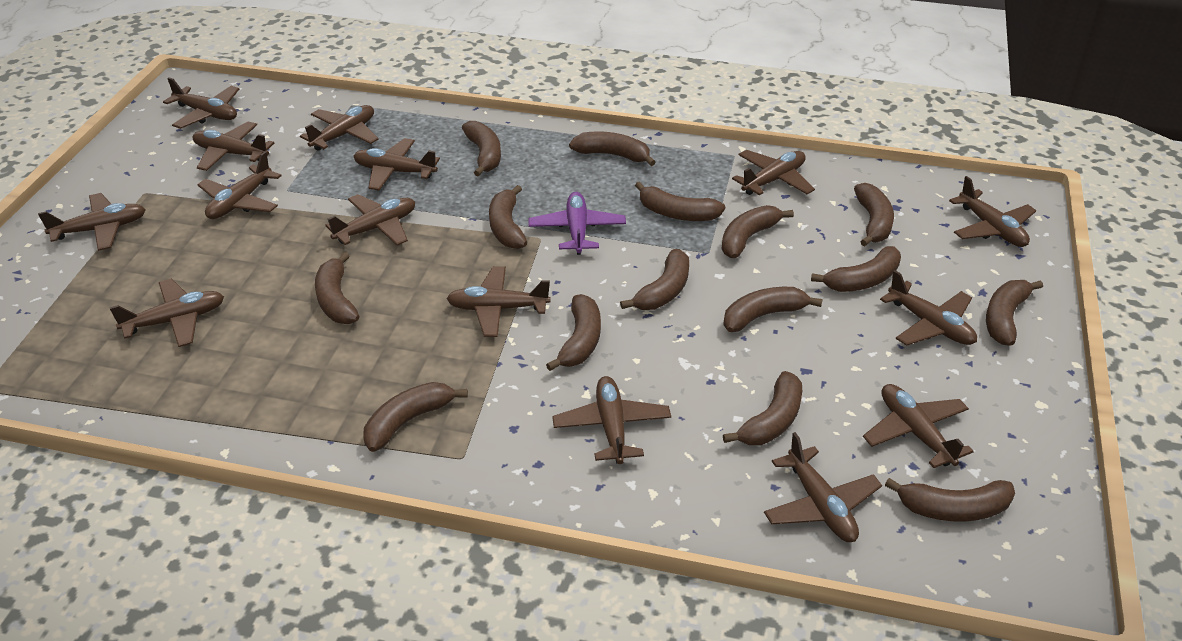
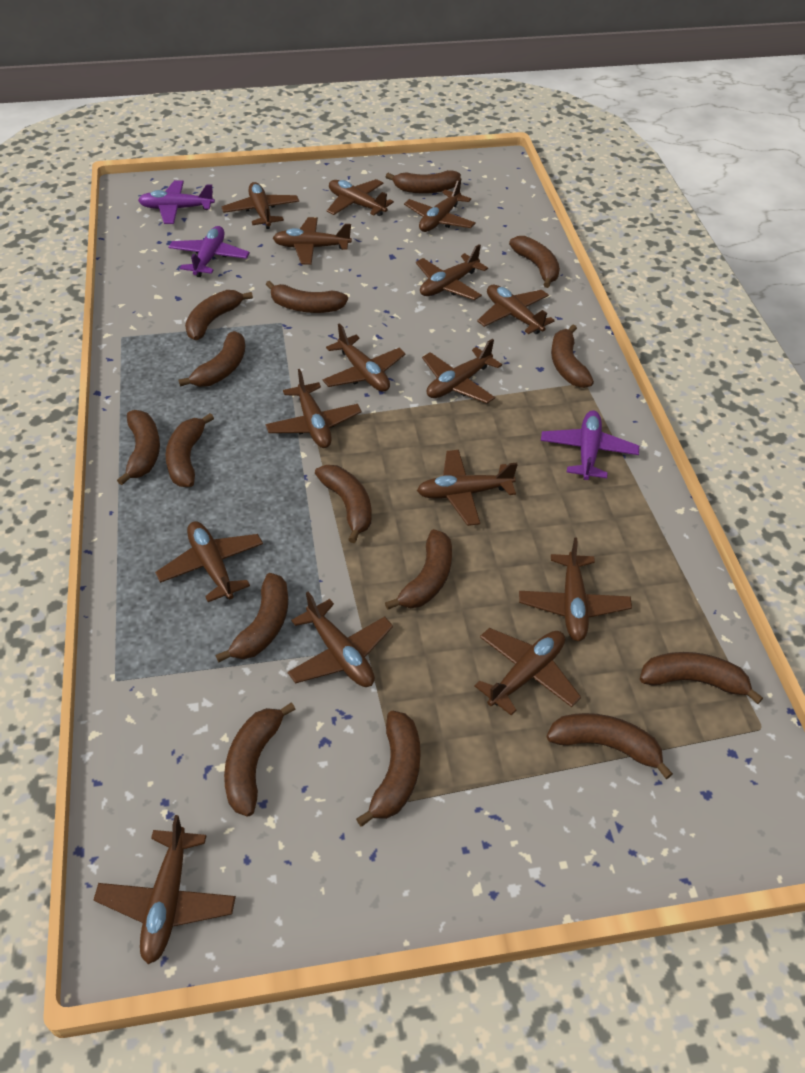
purple plane: 1 -> 3

